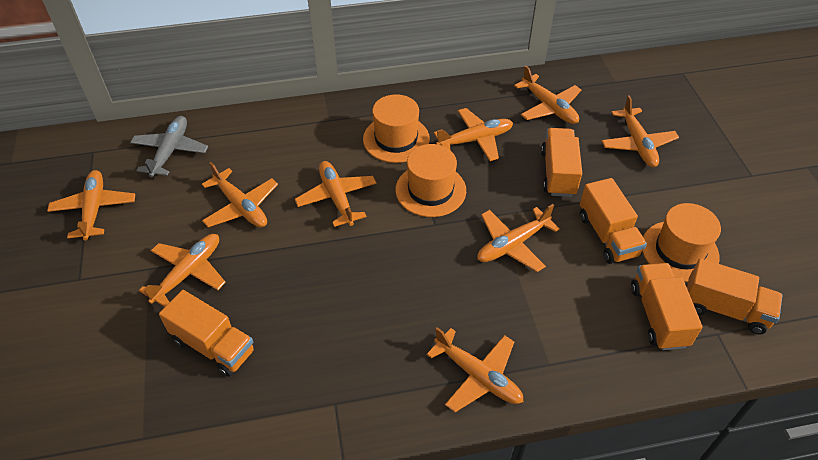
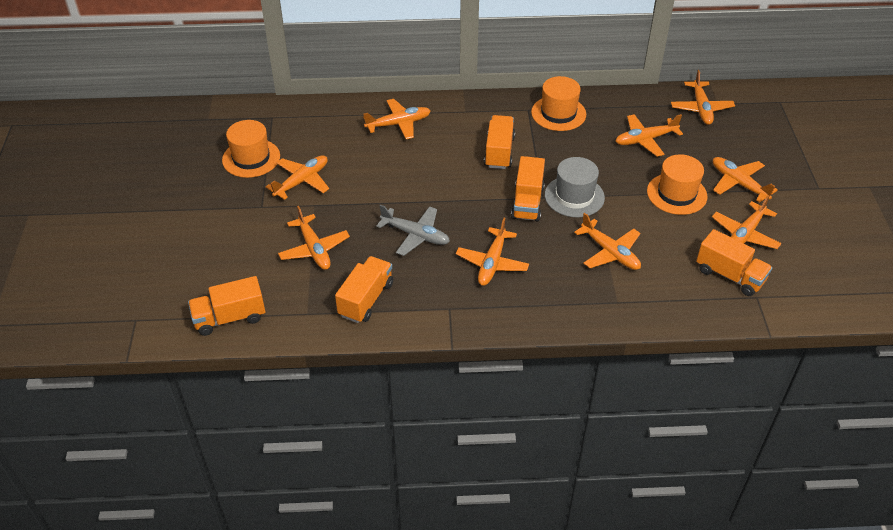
grey hat: 0 -> 1

